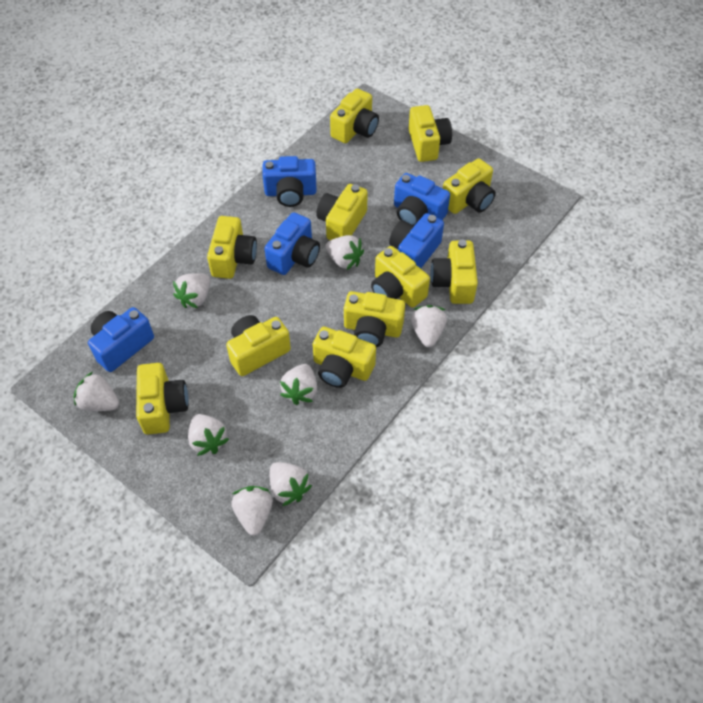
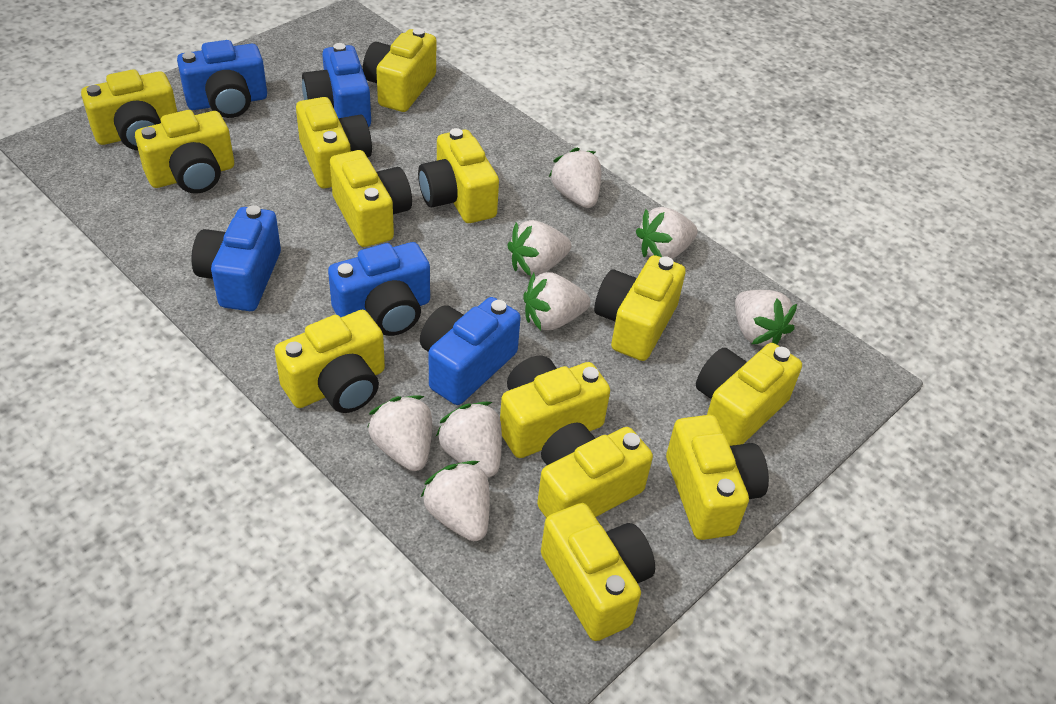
yellow camera: 11 -> 13

